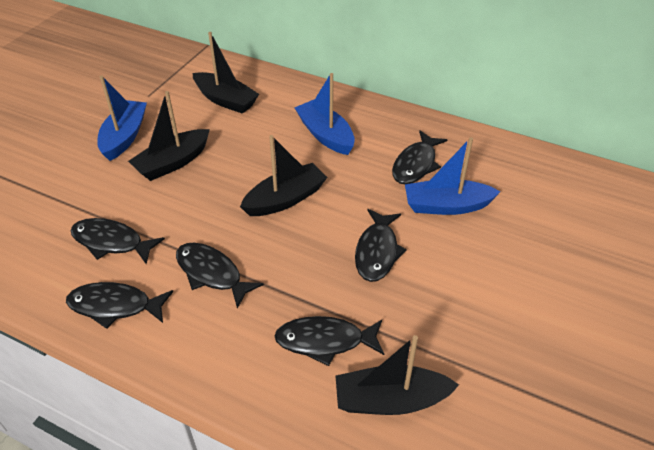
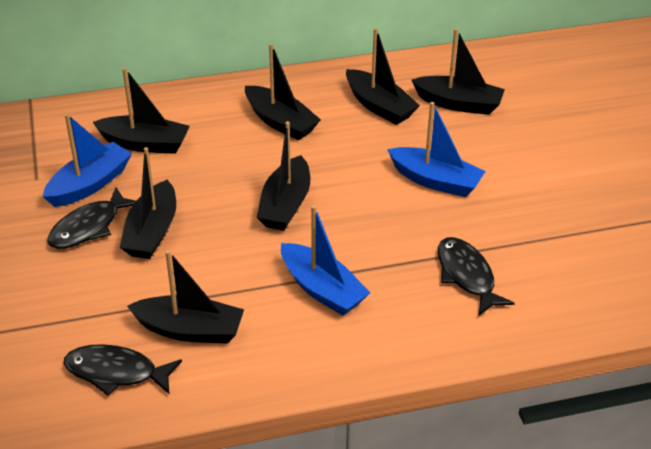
black boat: 4 -> 7
black fish: 6 -> 3

